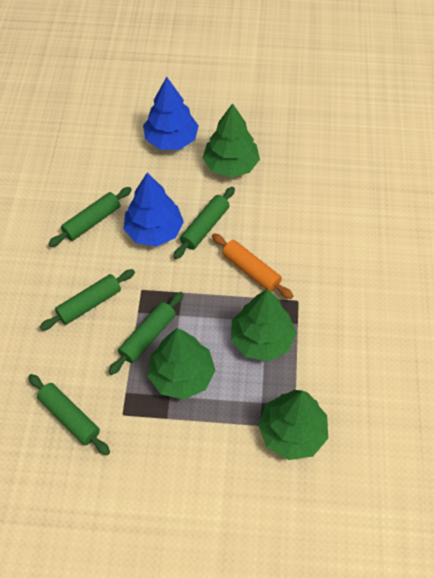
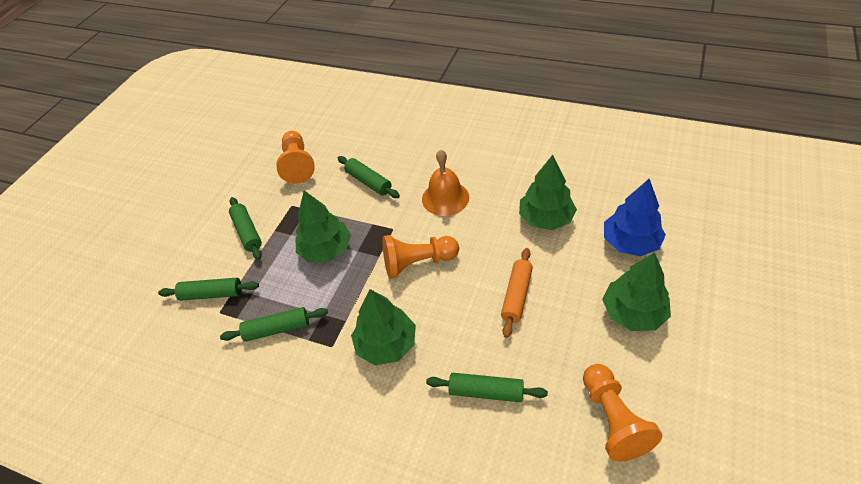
blue tree: 2 -> 1
orange bell: 0 -> 1
orange pawn: 0 -> 3

